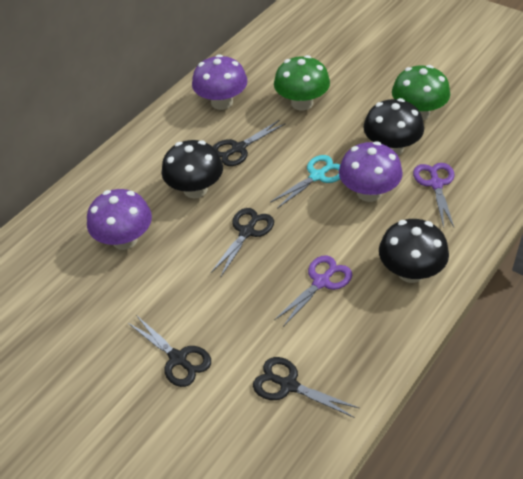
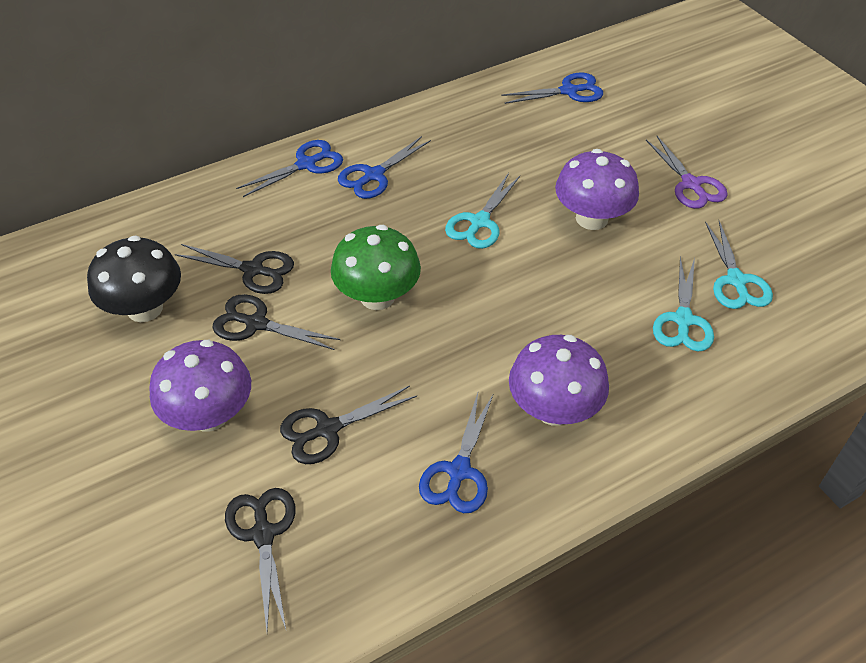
black mushroom: 3 -> 1
blue scissors: 0 -> 4
green mushroom: 2 -> 1
purple scissors: 2 -> 1
turquoise scissors: 1 -> 3

